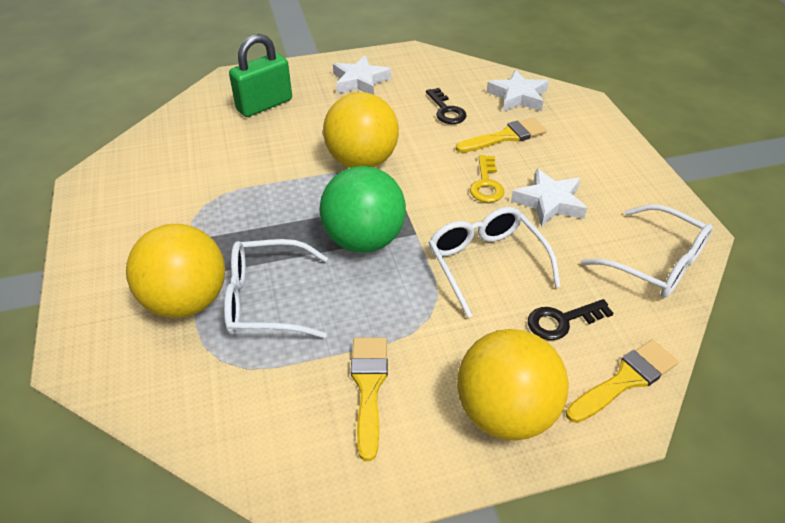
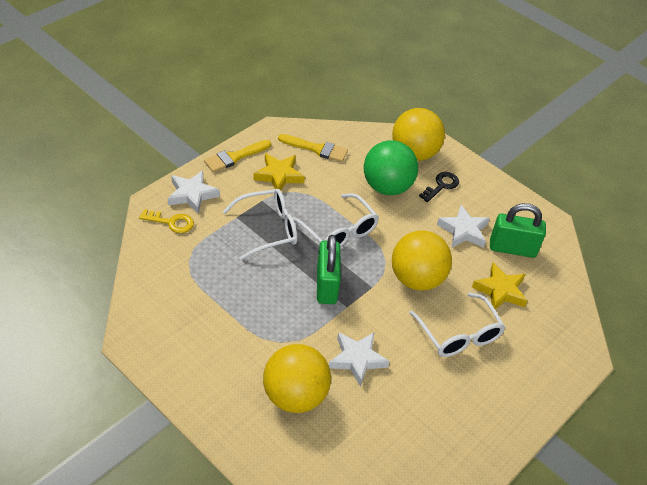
black key: 2 -> 1
green padlock: 1 -> 2
yellow brush: 3 -> 2
yellow star: 0 -> 2

